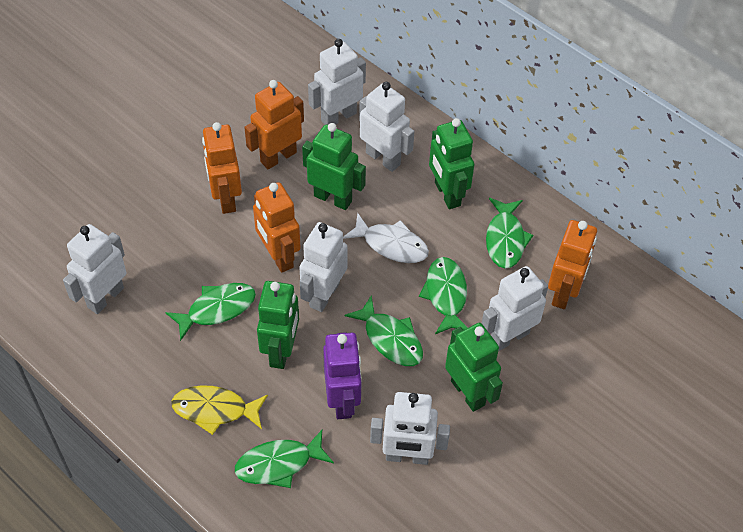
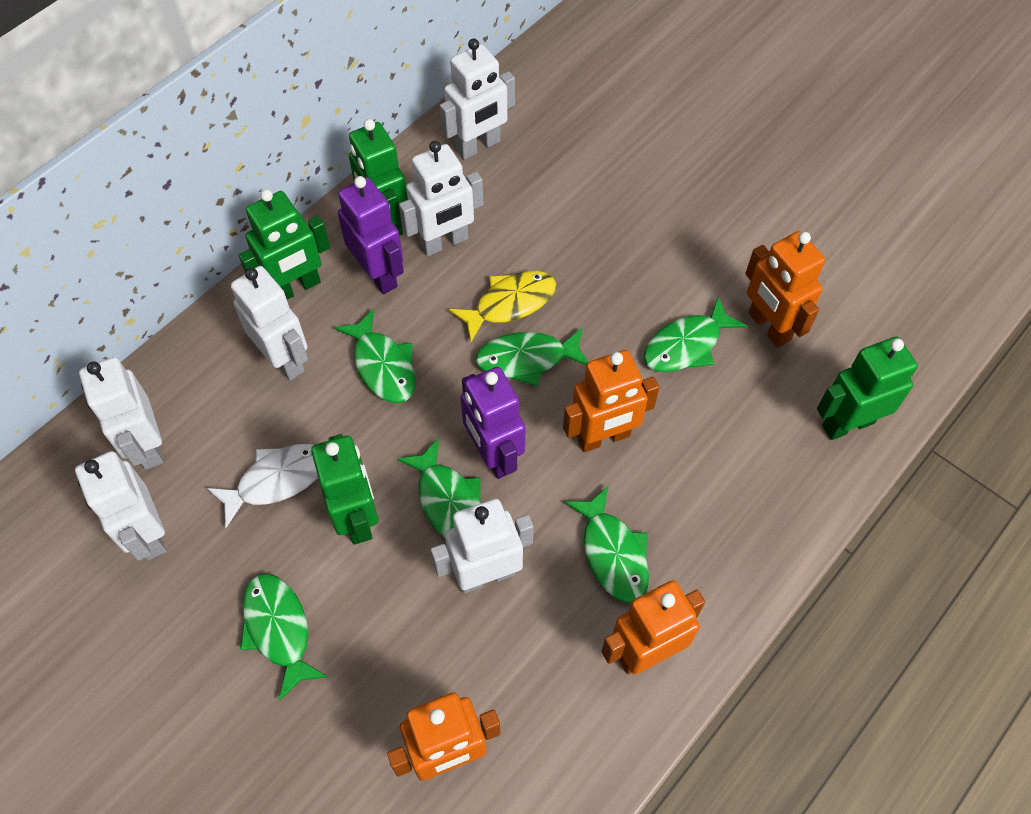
green fish: 5 -> 6
purple robot: 1 -> 2

